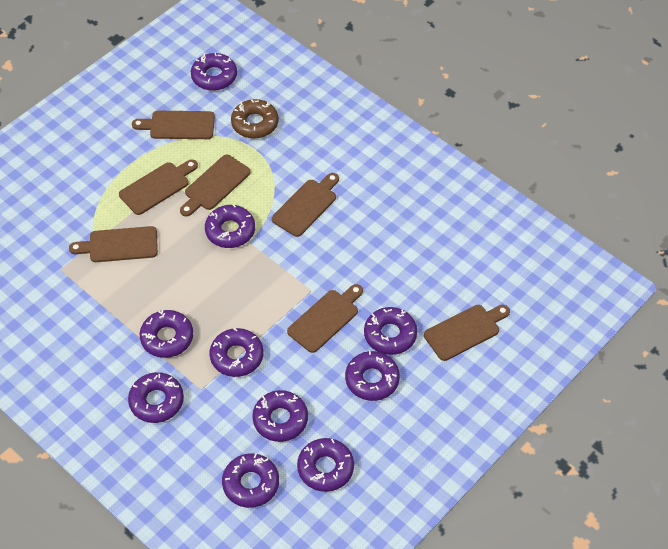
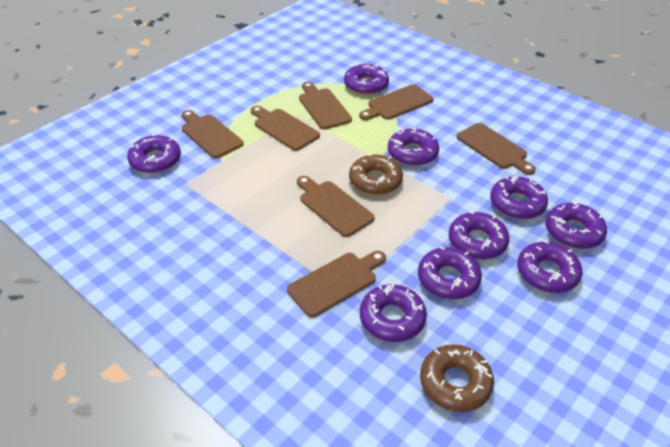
brown donut: 1 -> 2
purple donut: 10 -> 9

